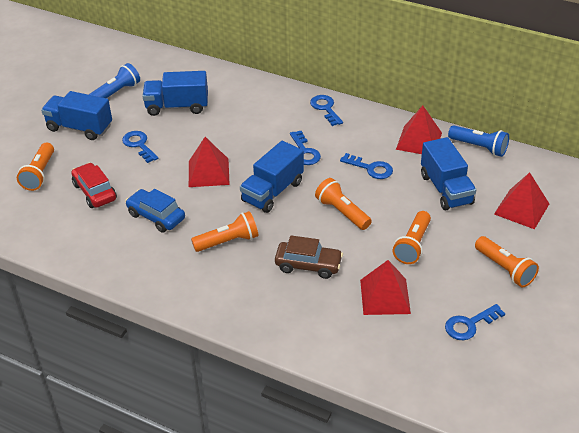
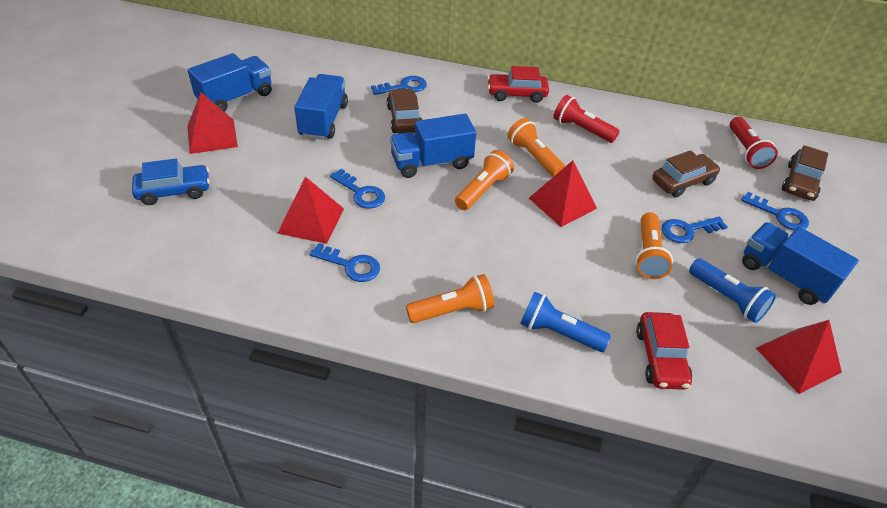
brown car: 1 -> 3
orange flashlight: 5 -> 4
red car: 1 -> 2
red flashlight: 0 -> 2

